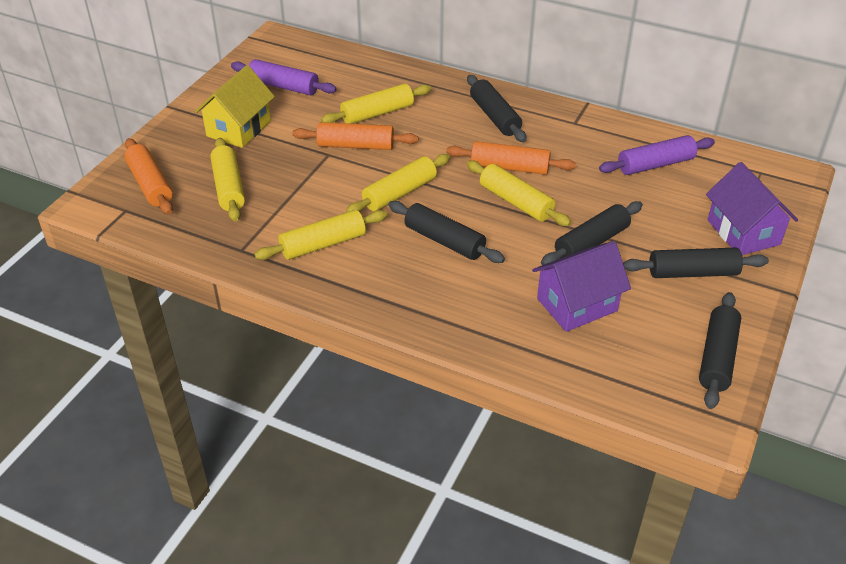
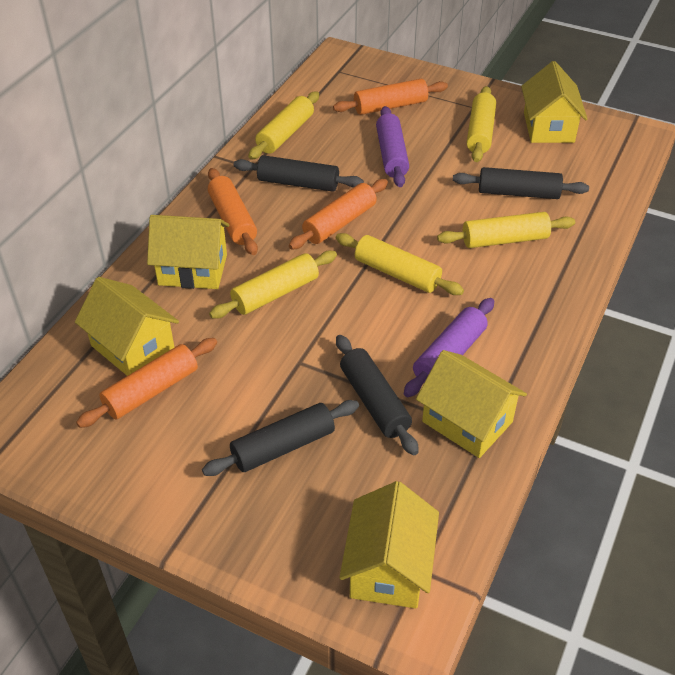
black rolling pin: 5 -> 4
orange rolling pin: 3 -> 4
purple house: 2 -> 0
yellow house: 1 -> 5

